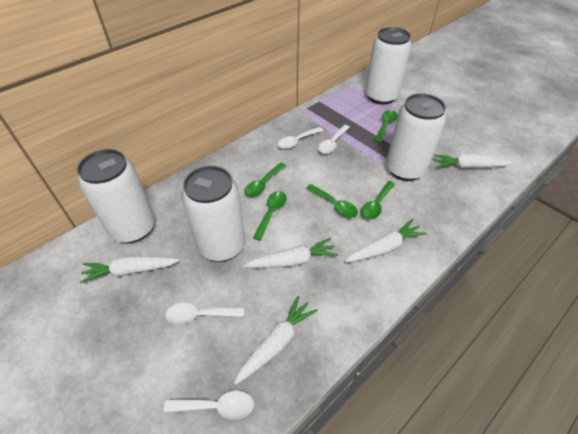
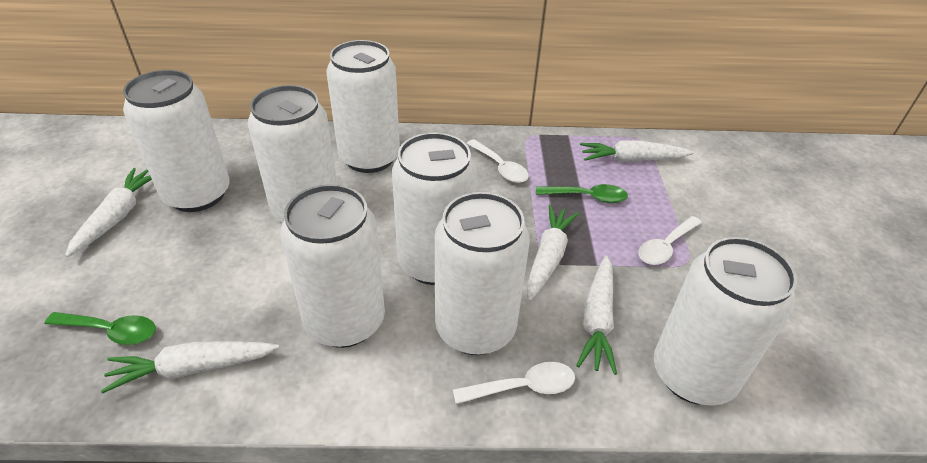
green spoon: 5 -> 2
white can: 4 -> 7
white spoon: 4 -> 3

